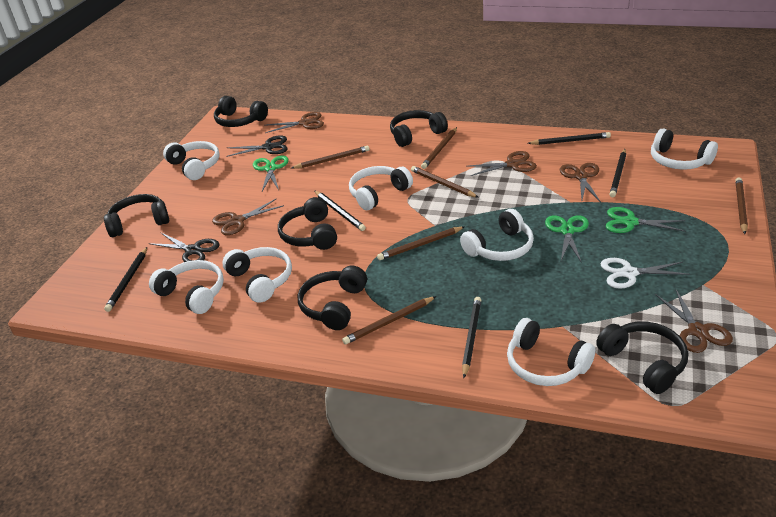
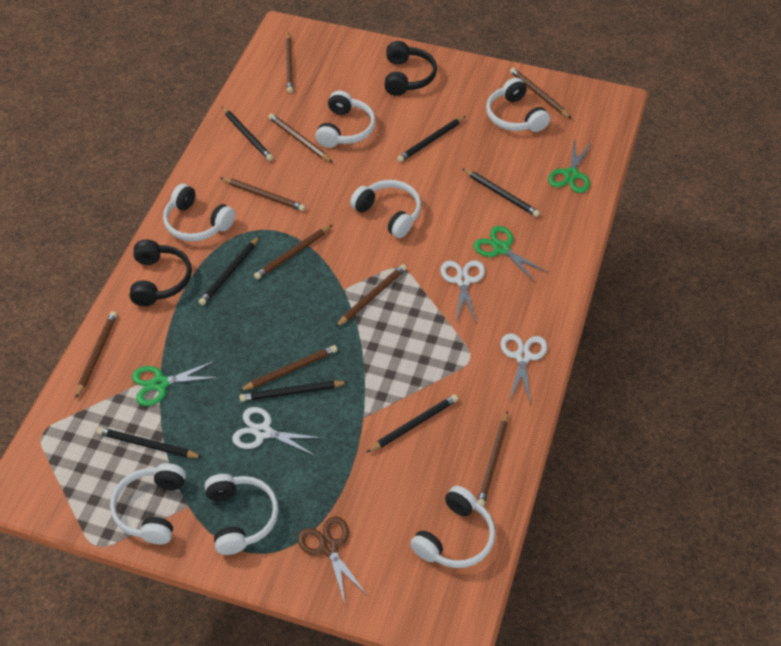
black headphones: 6 -> 2
black pencil: 5 -> 7
black scissors: 2 -> 0
brown pencil: 6 -> 9
brown scissors: 5 -> 1
white scissors: 1 -> 3

